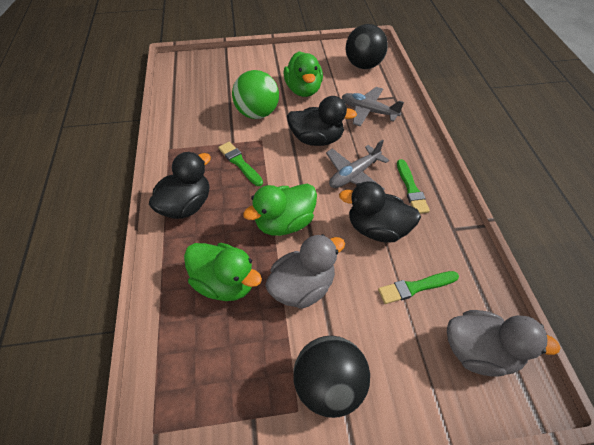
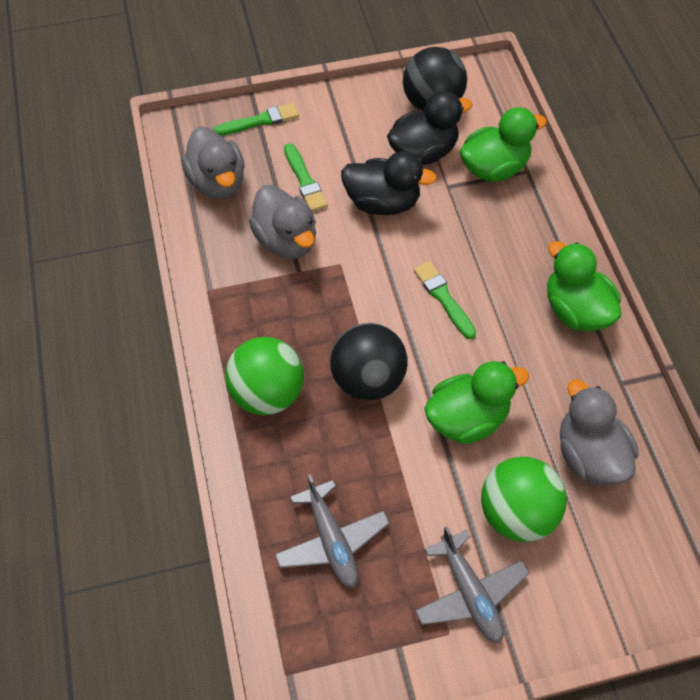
black duck: 3 -> 2
green ball: 1 -> 2
grey duck: 2 -> 3

